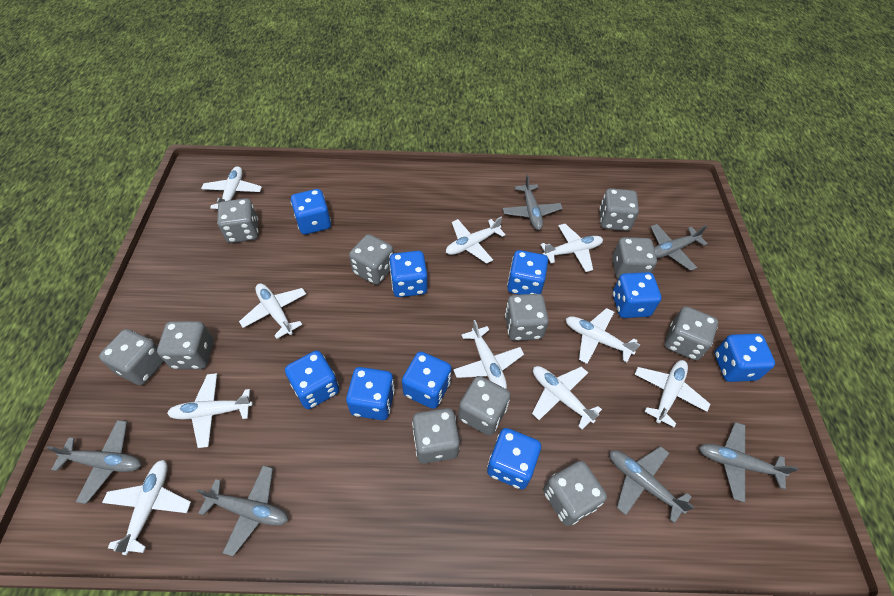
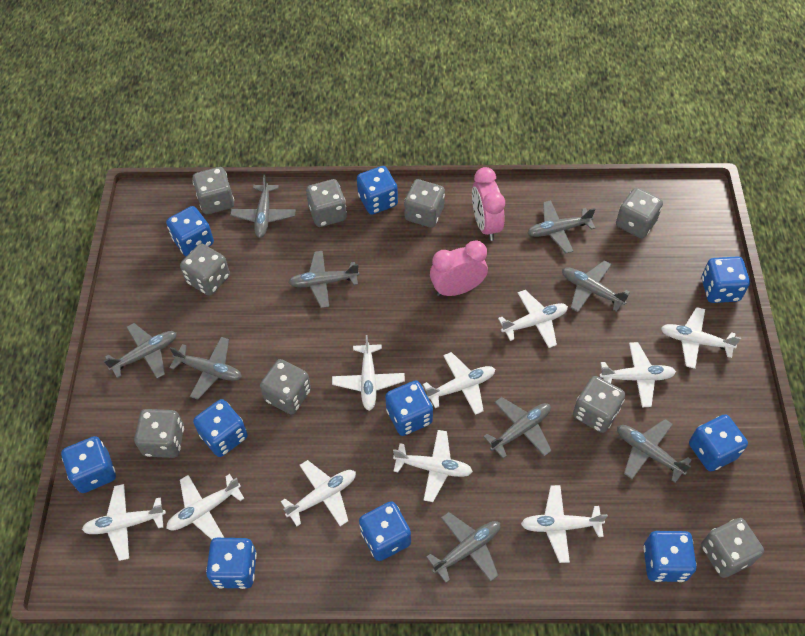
blue dice: 9 -> 10
grey dice: 11 -> 9
grey plane: 6 -> 9
pink clock: 0 -> 2

